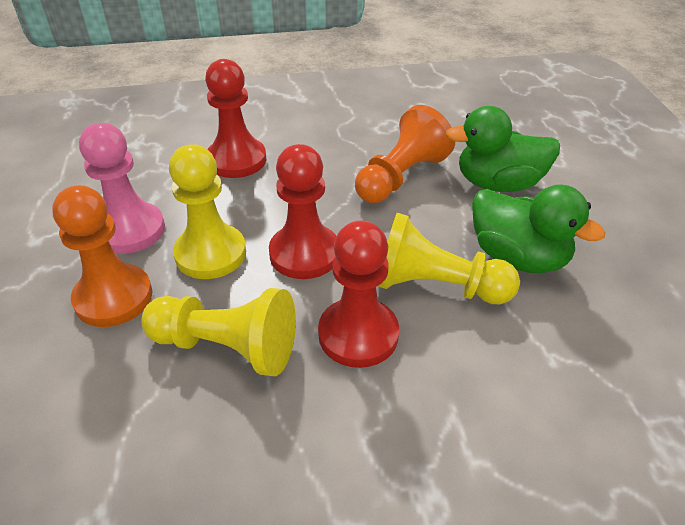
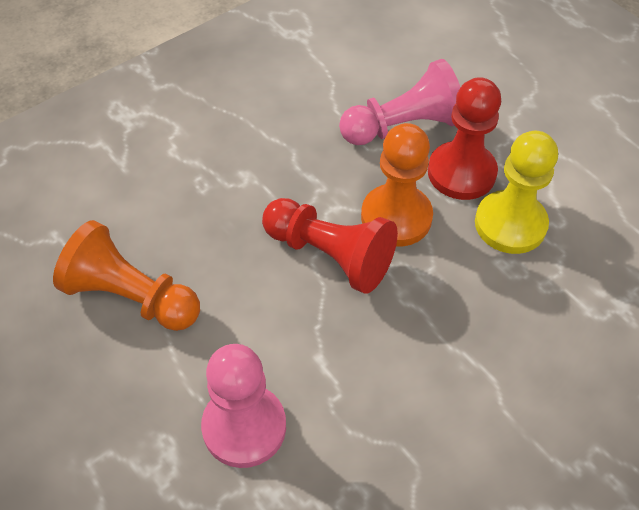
green duck: 2 -> 0
pink pawn: 1 -> 2
red pawn: 3 -> 2
yellow pawn: 3 -> 1

